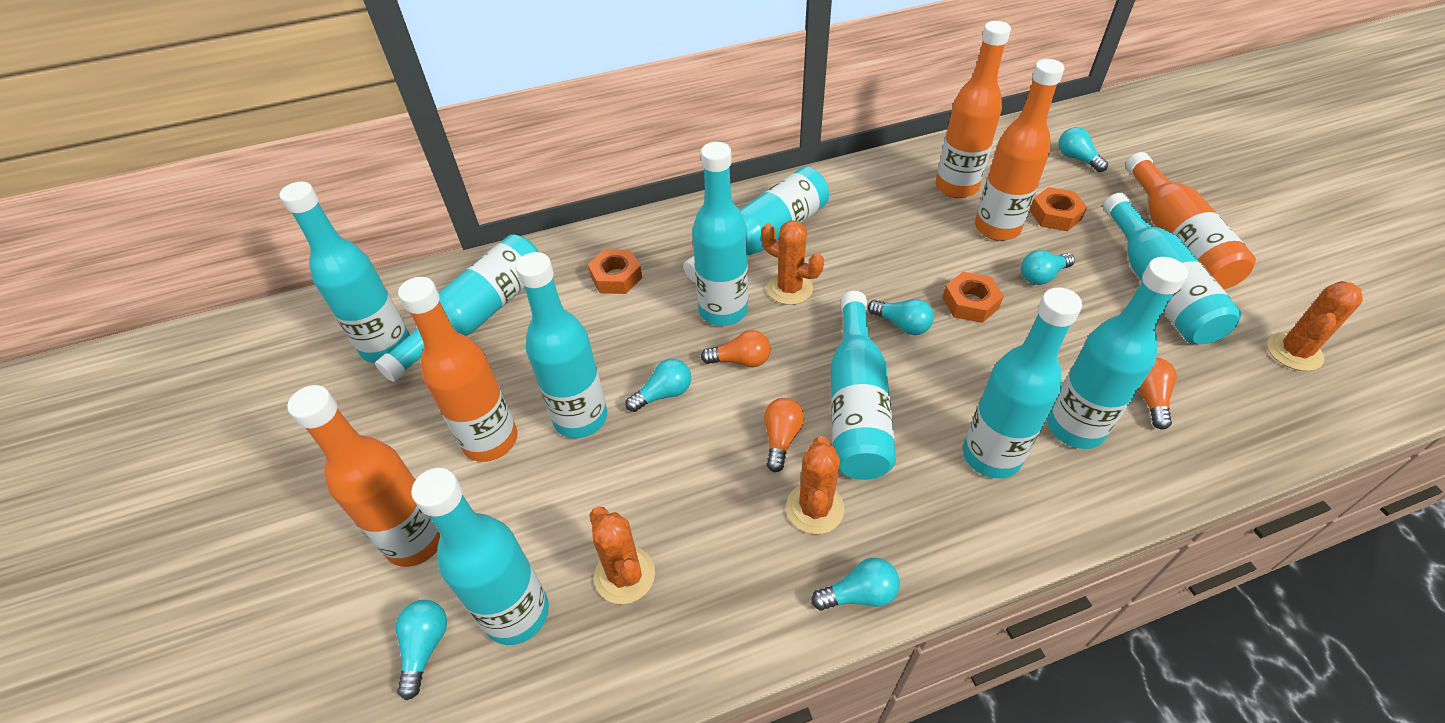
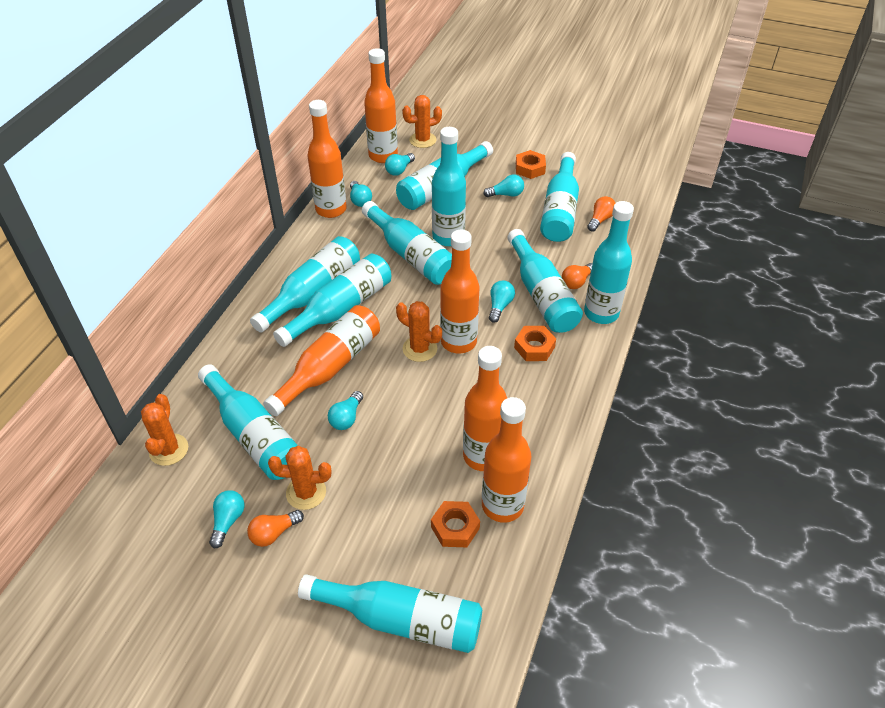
orange bottle: 5 -> 6

